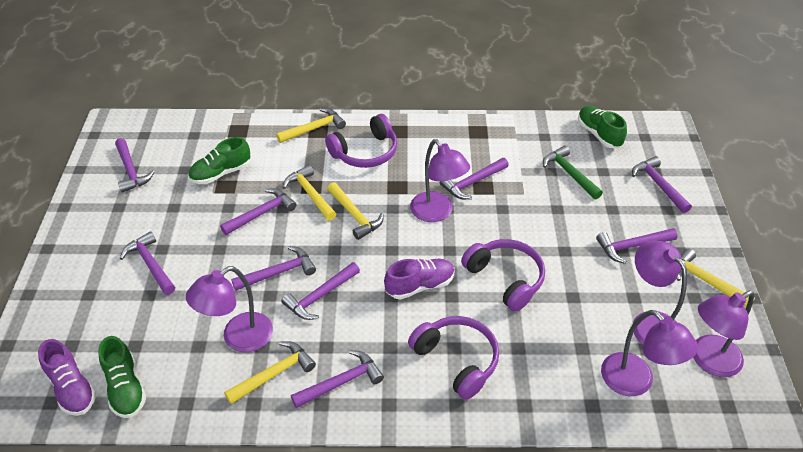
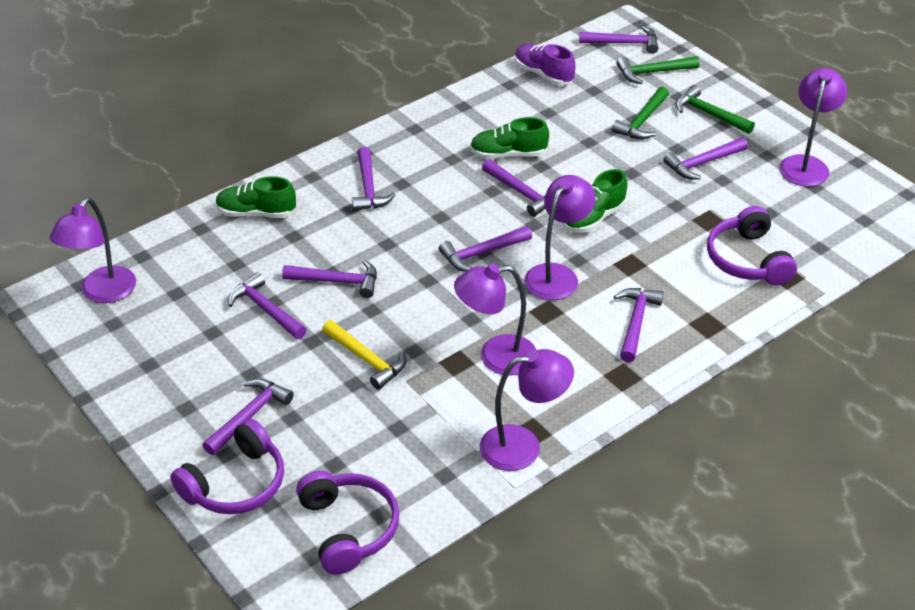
green hammer: 1 -> 3
purple shoe: 2 -> 1
yellow hammer: 5 -> 1

